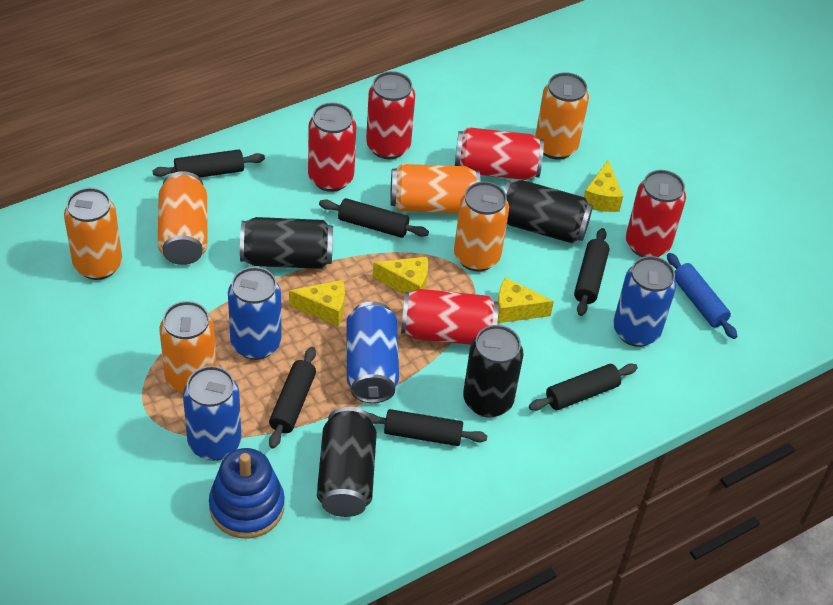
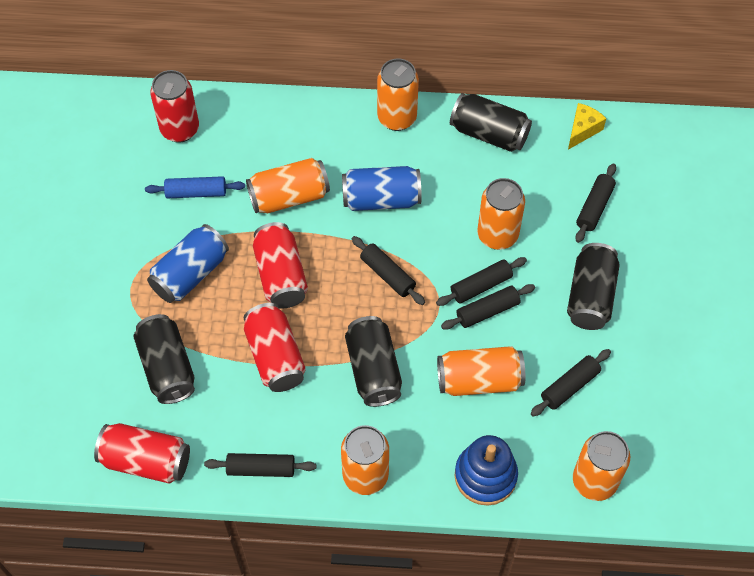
blue can: 4 -> 2
red can: 5 -> 4
yellow cheese: 4 -> 1

